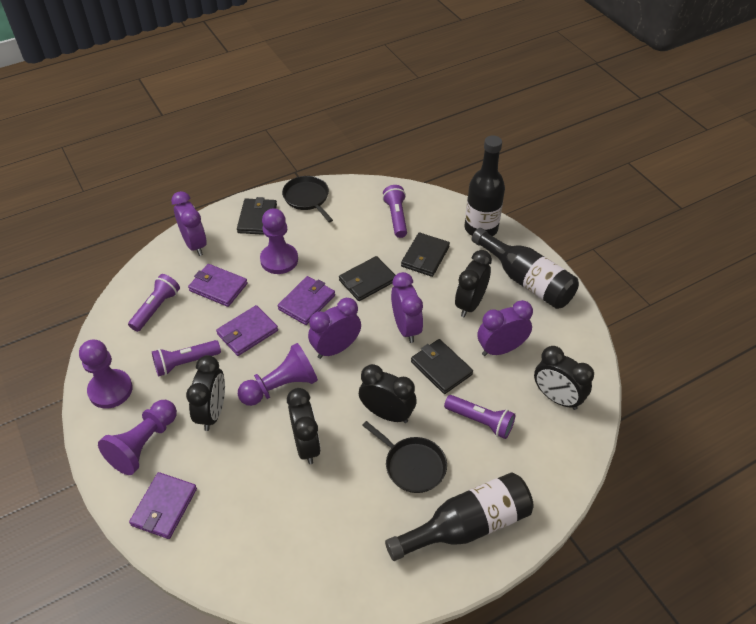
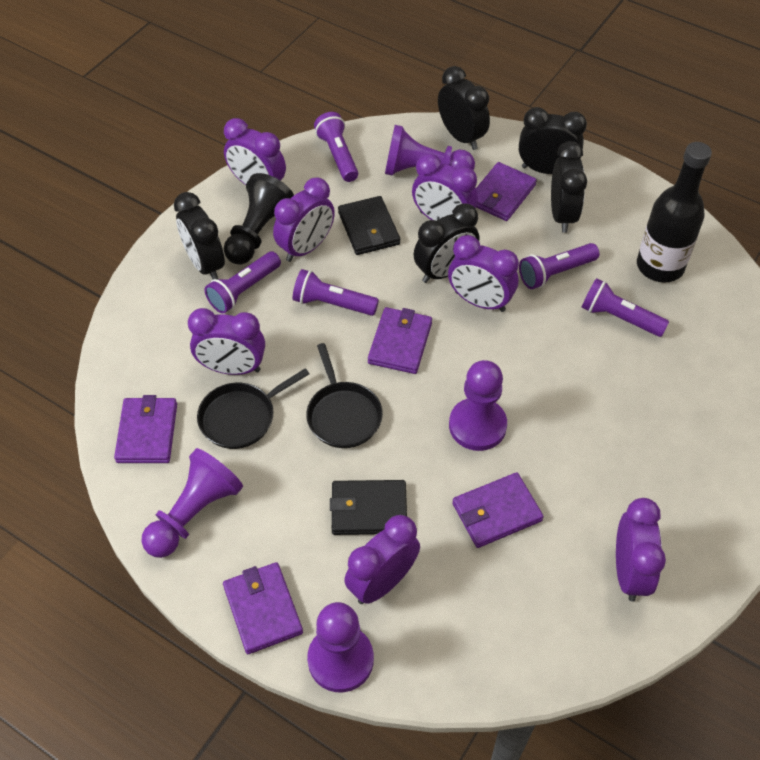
black bottle: 3 -> 1
black pawn: 0 -> 1
black wallet: 4 -> 2
purple clock: 4 -> 7
purple flashlight: 4 -> 5
purple wallet: 4 -> 5

